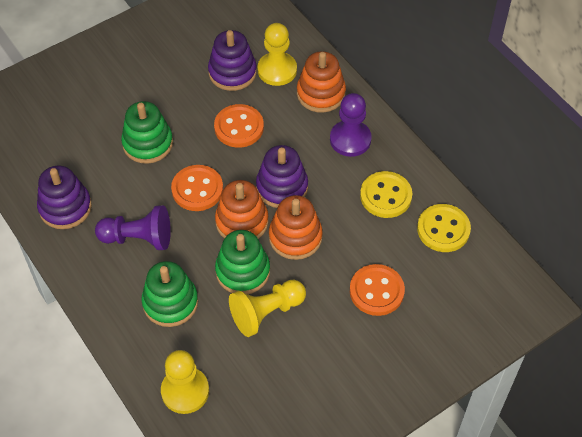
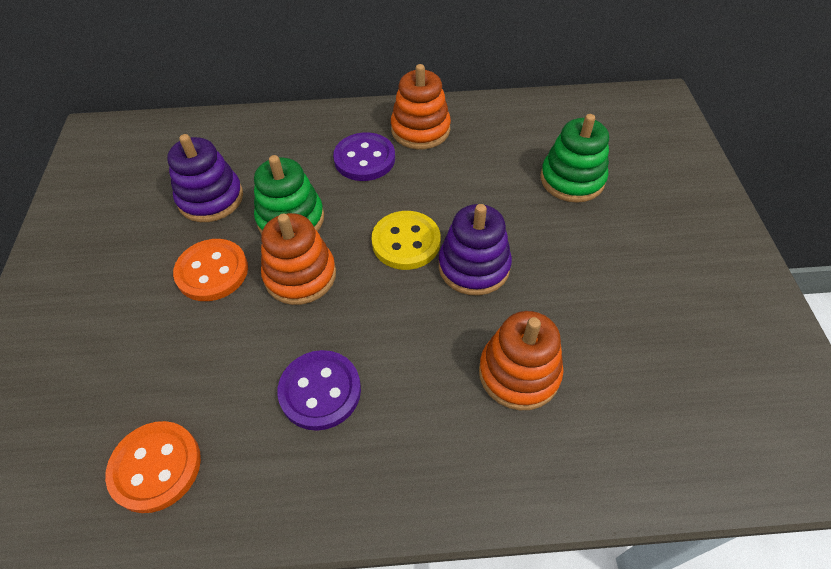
green stacking toy: 3 -> 2
orange button: 3 -> 2
purple button: 0 -> 2
purple pawn: 2 -> 0
purple stacking toy: 3 -> 2
yellow button: 2 -> 1
yellow pawn: 3 -> 0

